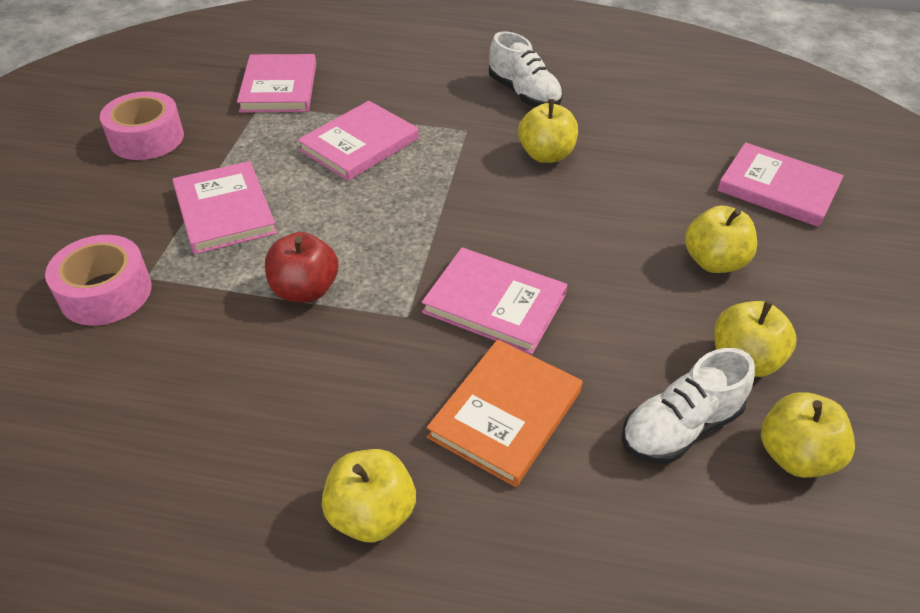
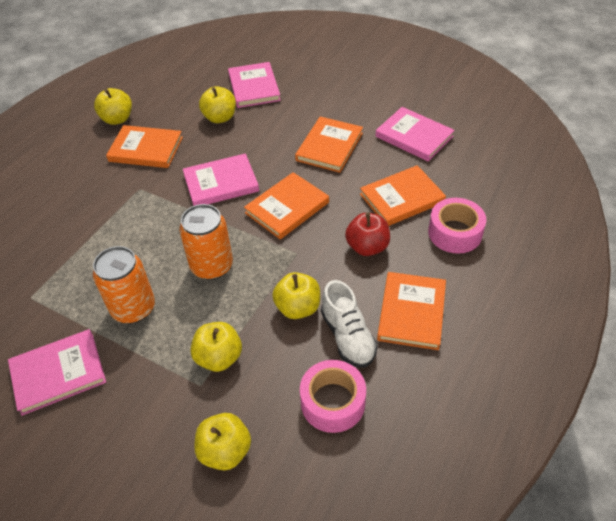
orange book: 1 -> 5
orange can: 0 -> 2
pink book: 5 -> 4
white shoe: 2 -> 1

